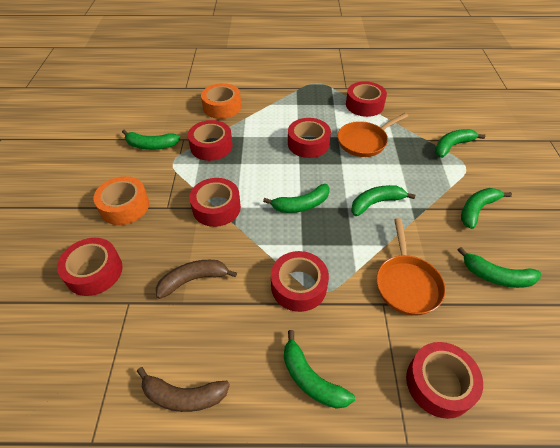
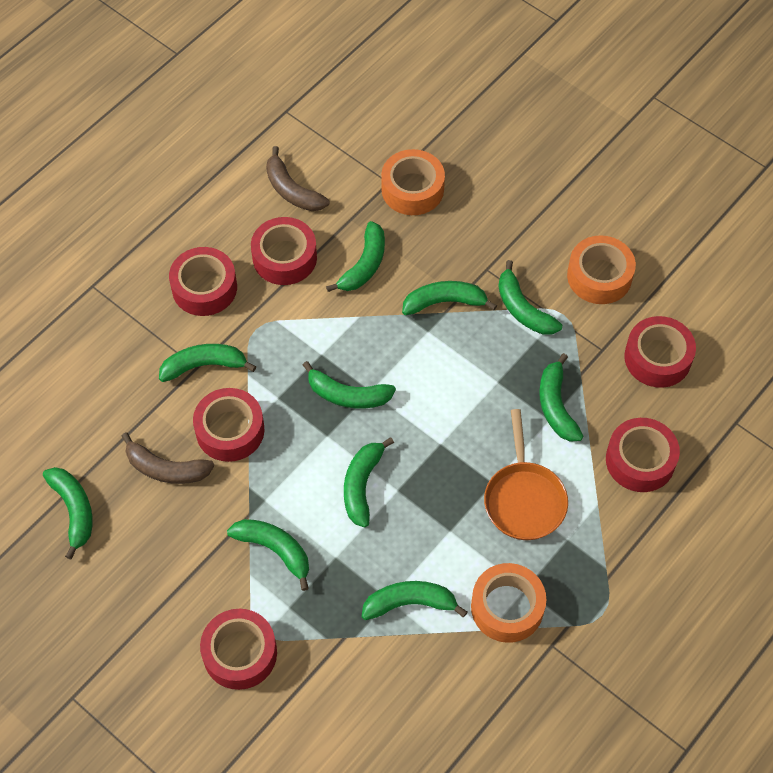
green banana: 7 -> 10
orange pan: 2 -> 1
orange tape: 2 -> 3
red tape: 7 -> 6

